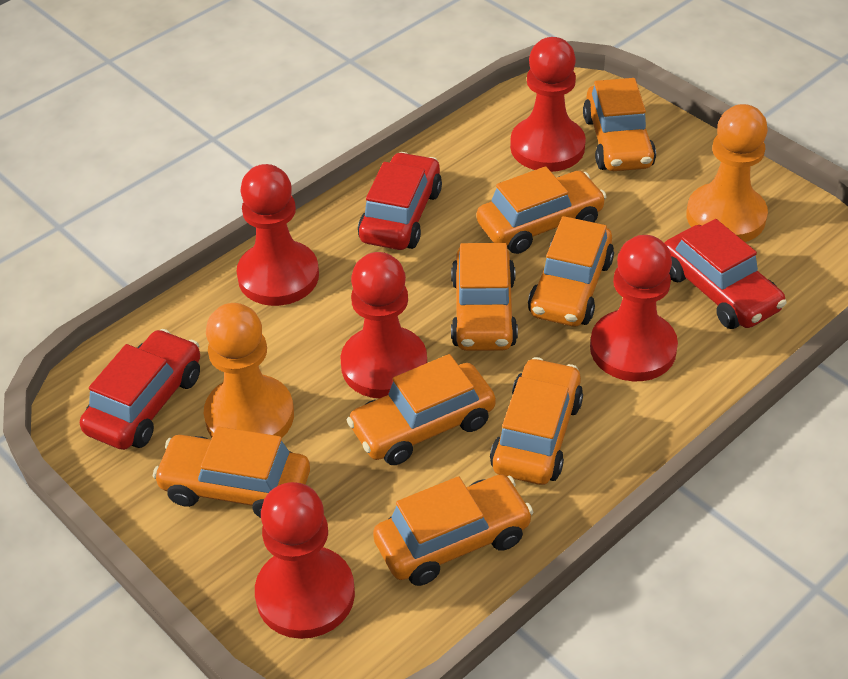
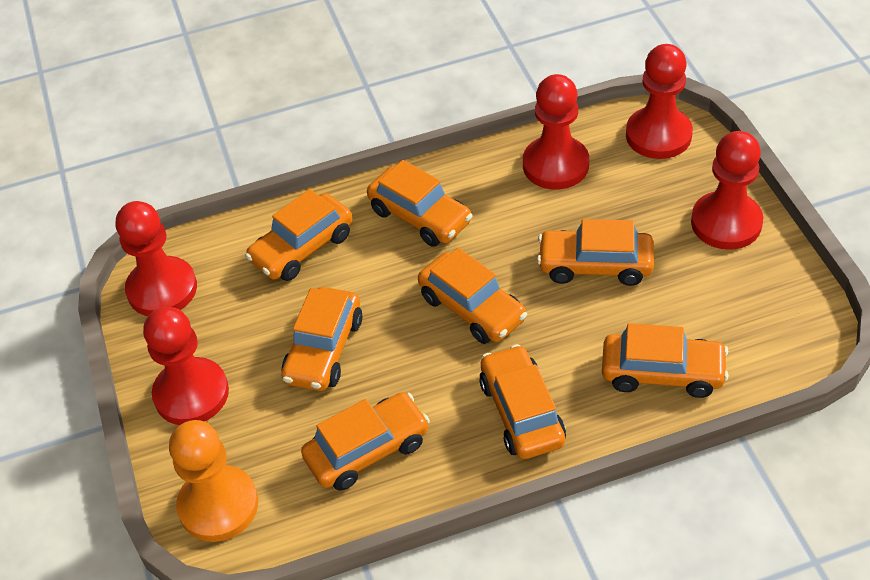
orange pawn: 2 -> 1
red car: 3 -> 0

